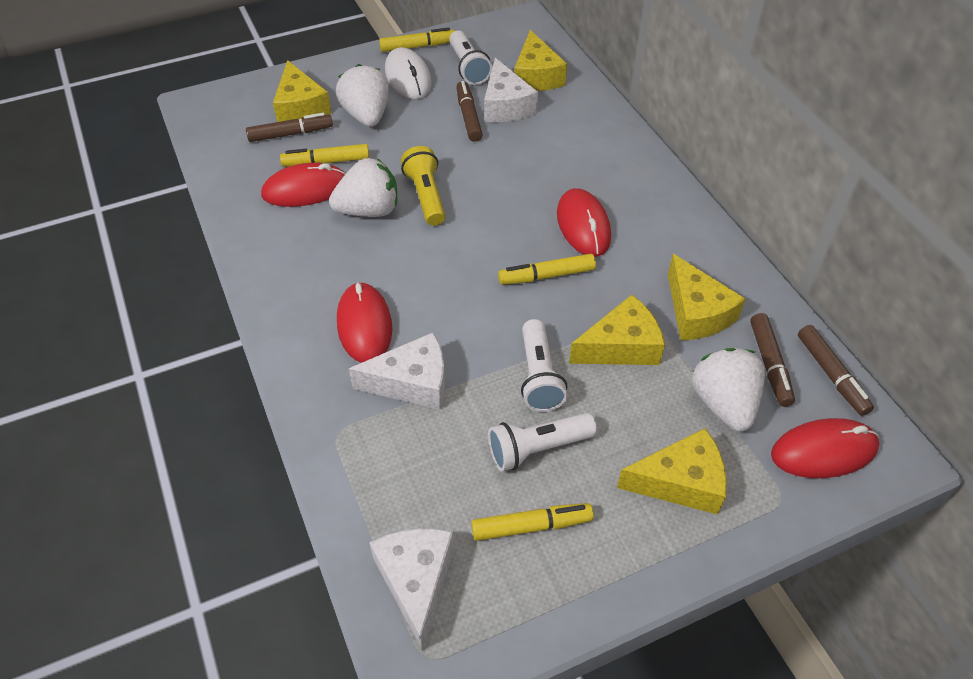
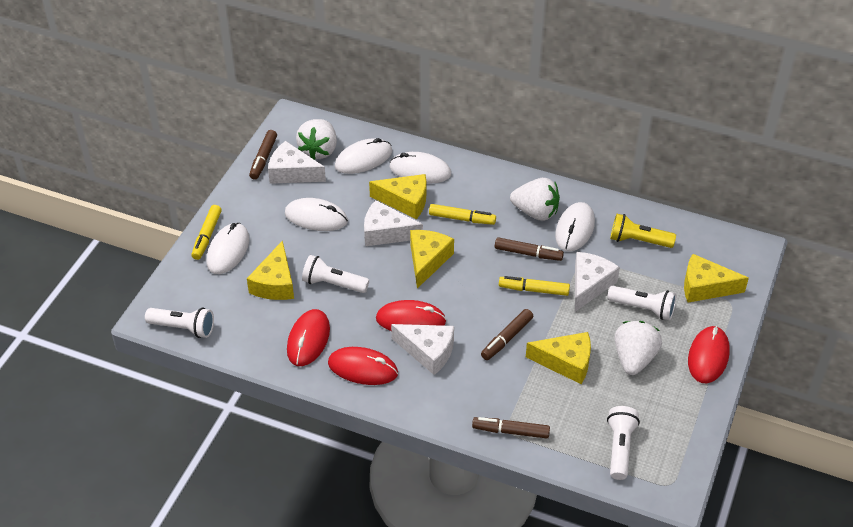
white cheese: 3 -> 4
white flashlight: 3 -> 4
white mouse: 1 -> 5
yellow marker: 4 -> 3

